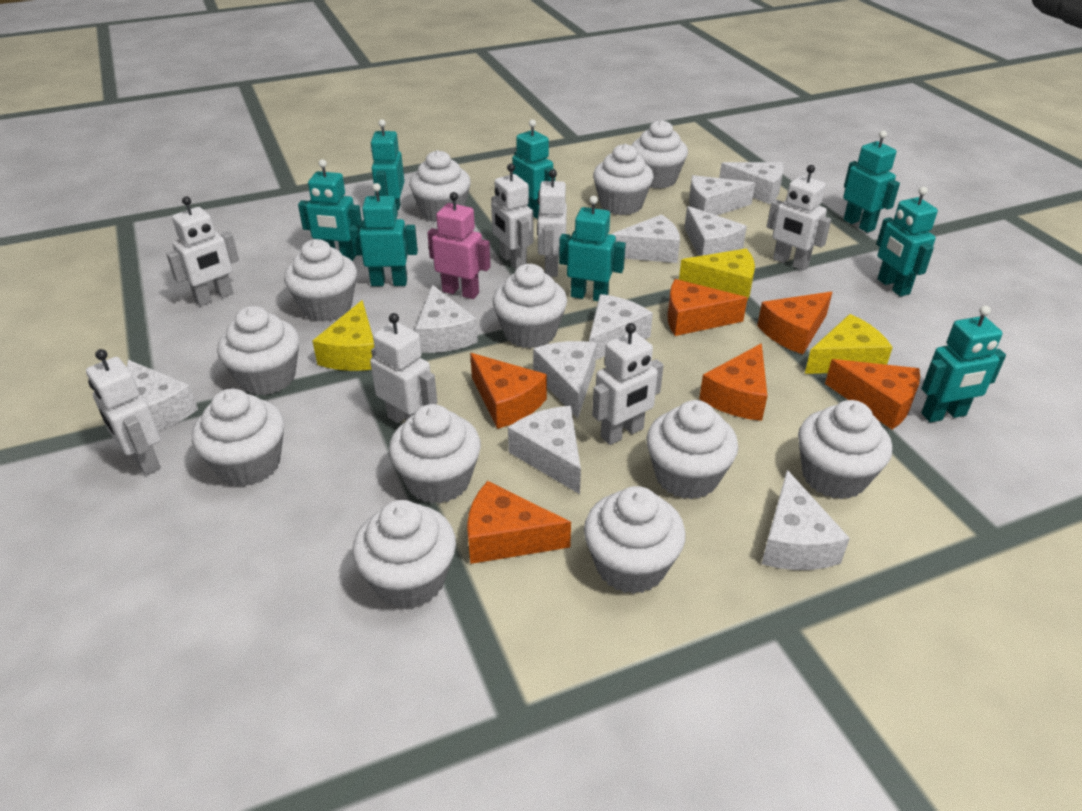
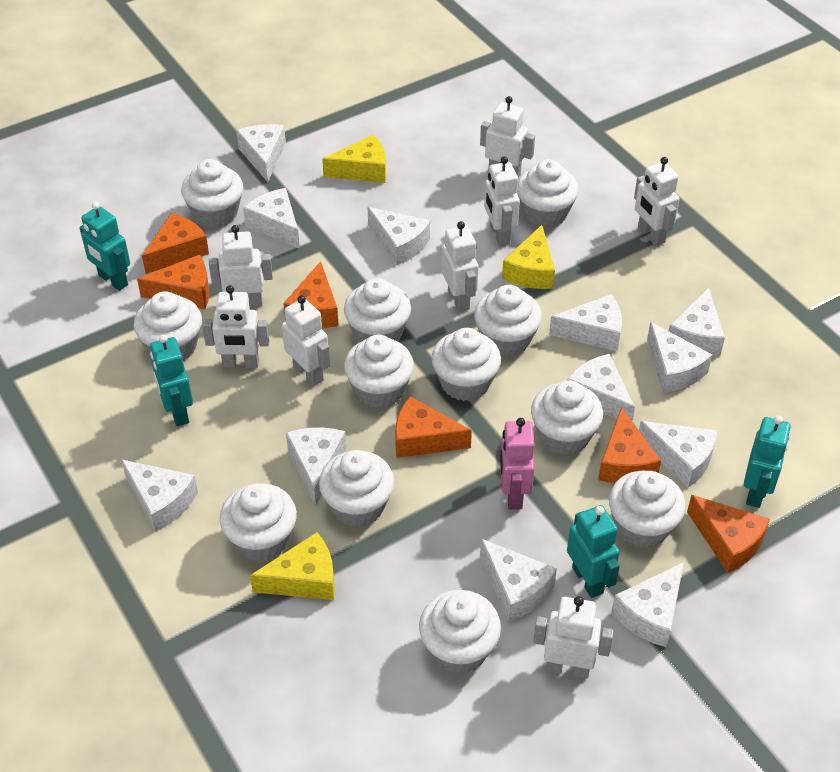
turquoise robot: 8 -> 4
white cheese: 10 -> 12
white robot: 7 -> 8

